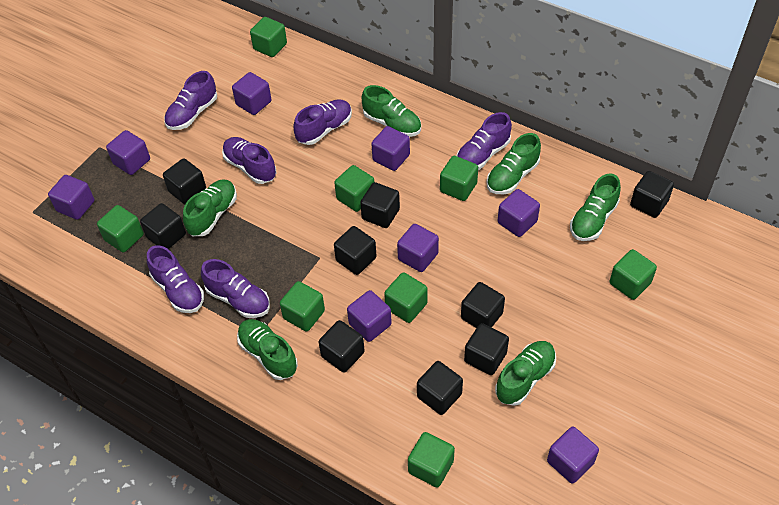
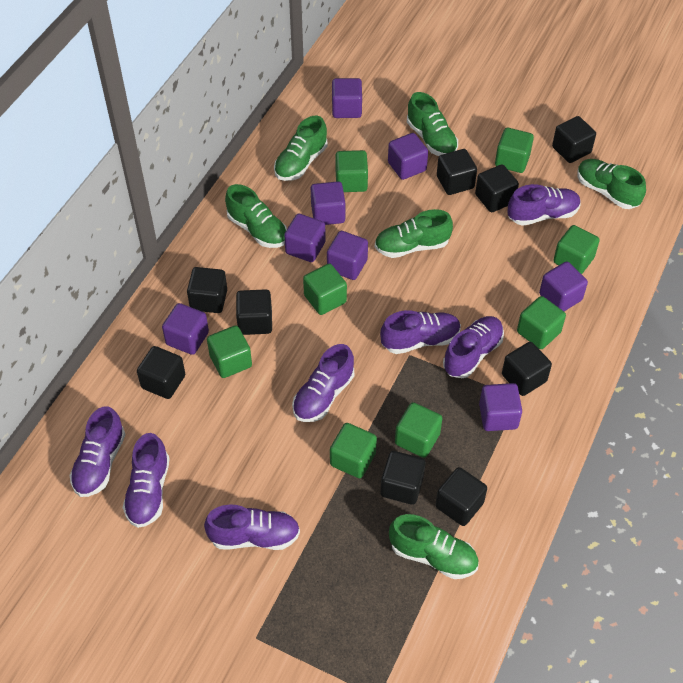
purple shoe: 6 -> 7

